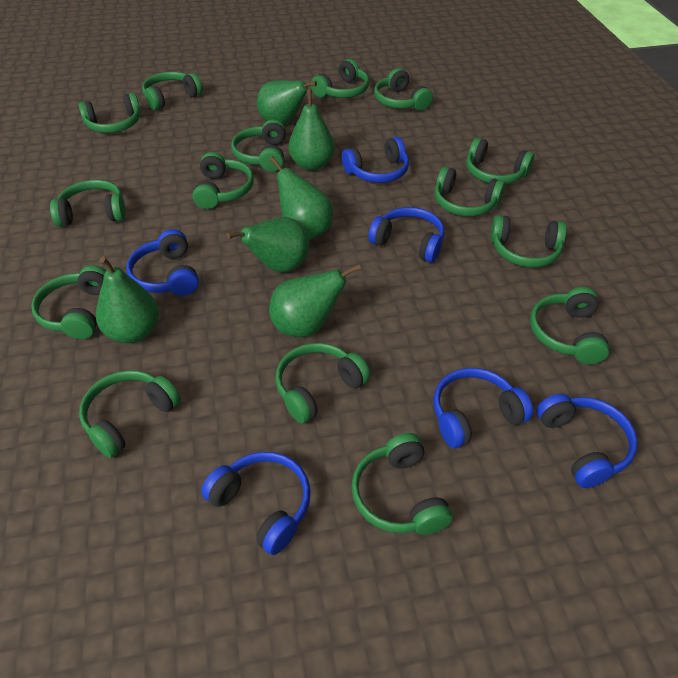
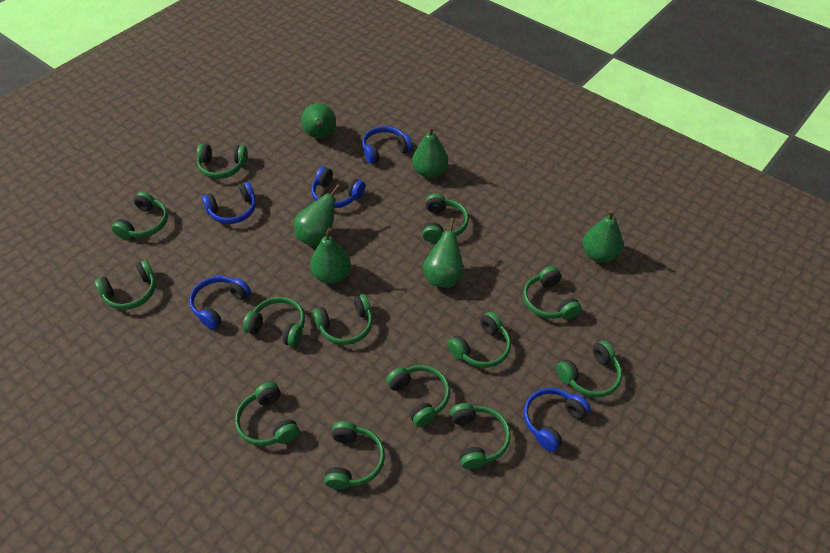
blue headphones: 6 -> 5
green headphones: 15 -> 13

